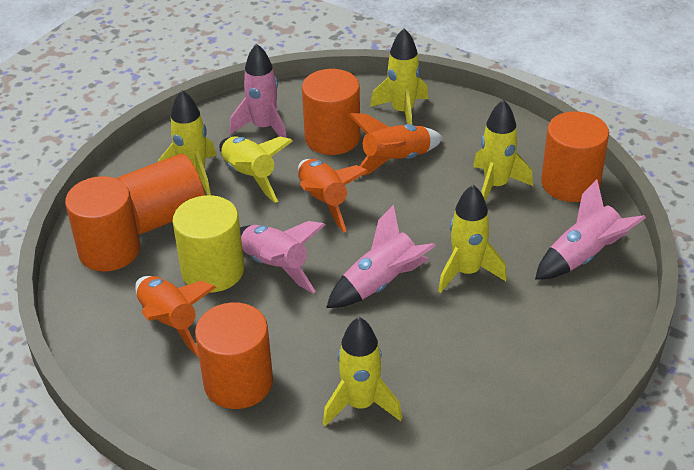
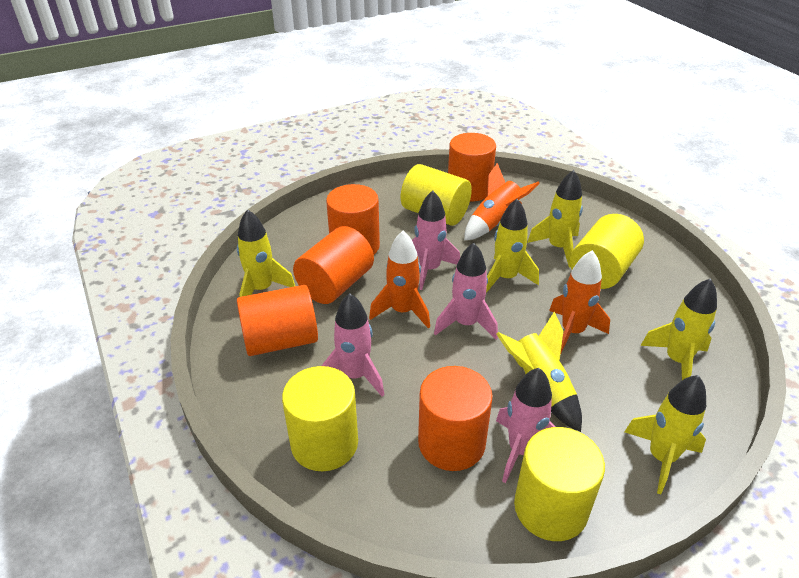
yellow cylinder: 1 -> 4

